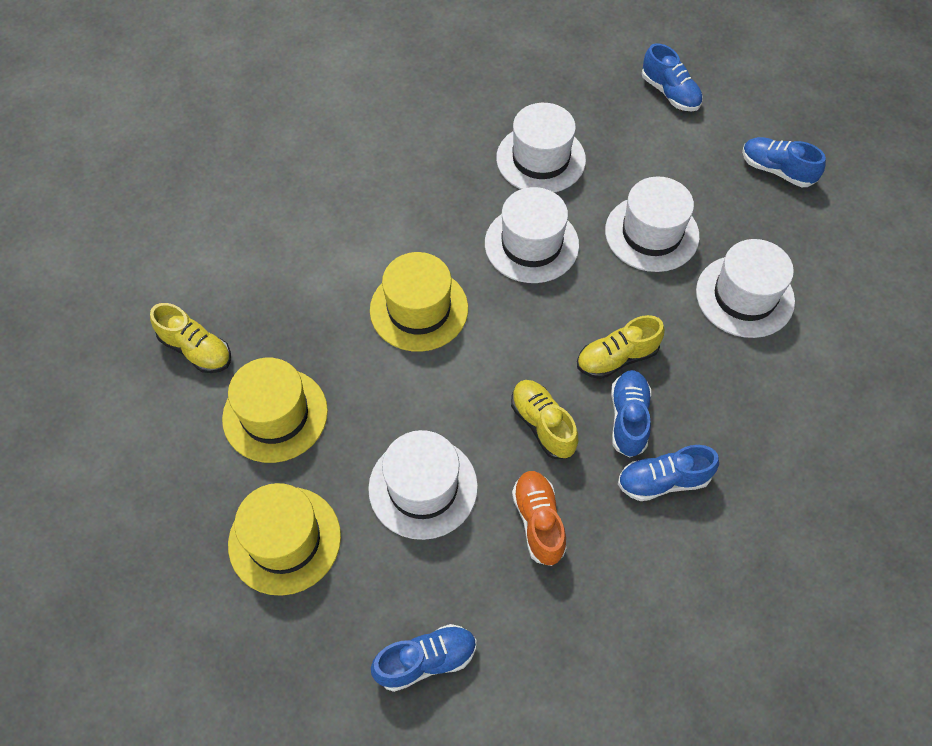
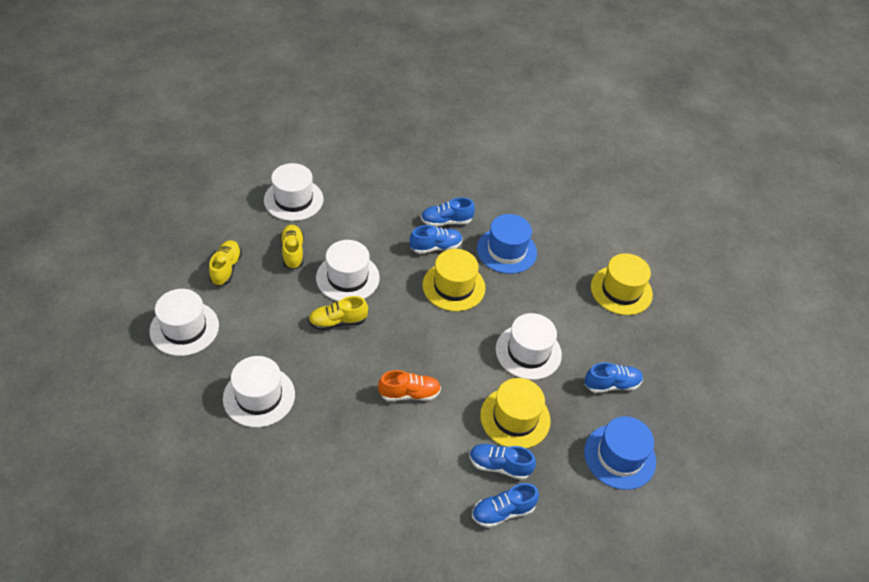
blue hat: 0 -> 2

